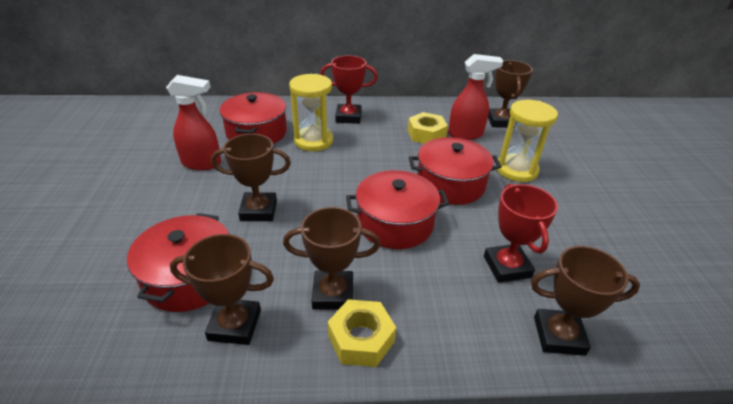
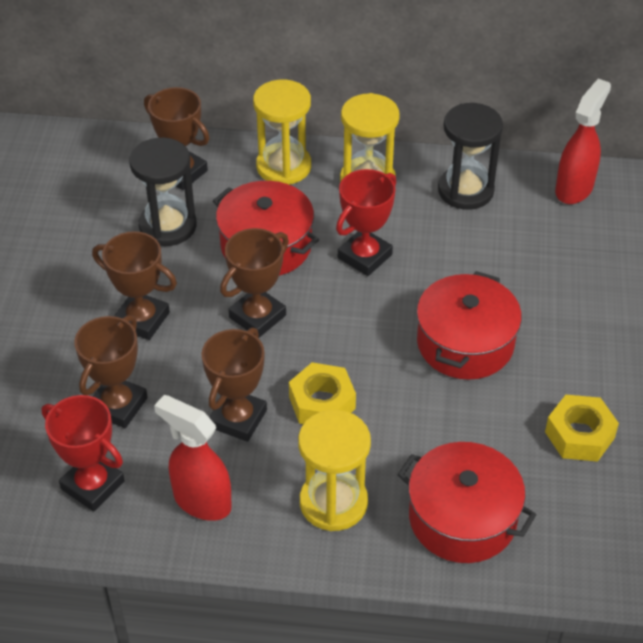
black hourglass: 0 -> 2
red pot: 4 -> 3
yellow hourglass: 2 -> 3

